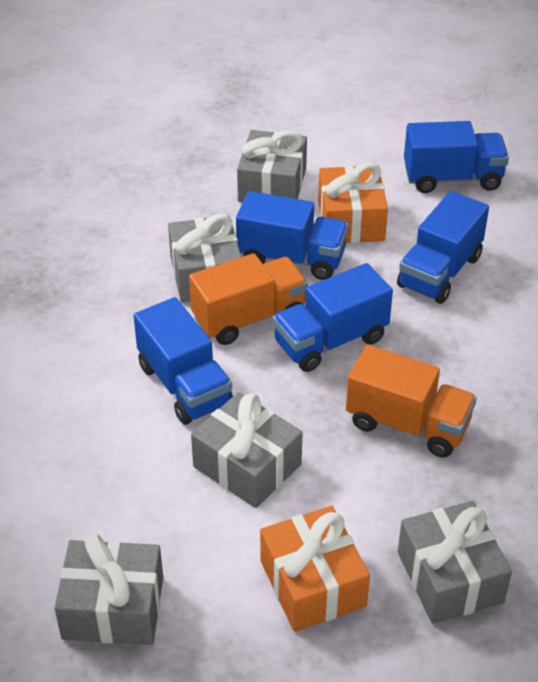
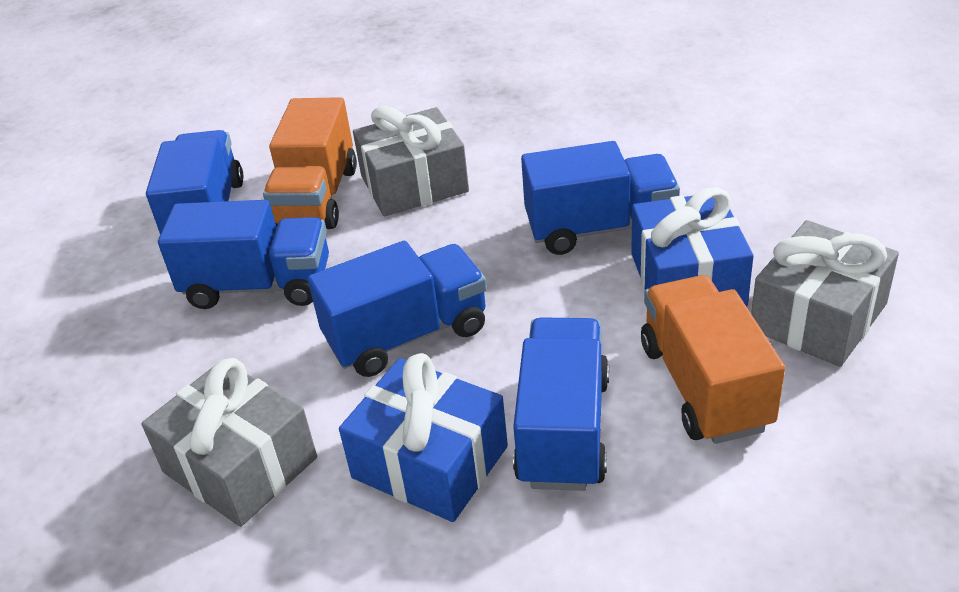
blue gift: 0 -> 2
grey gift: 5 -> 3
orange gift: 2 -> 0

